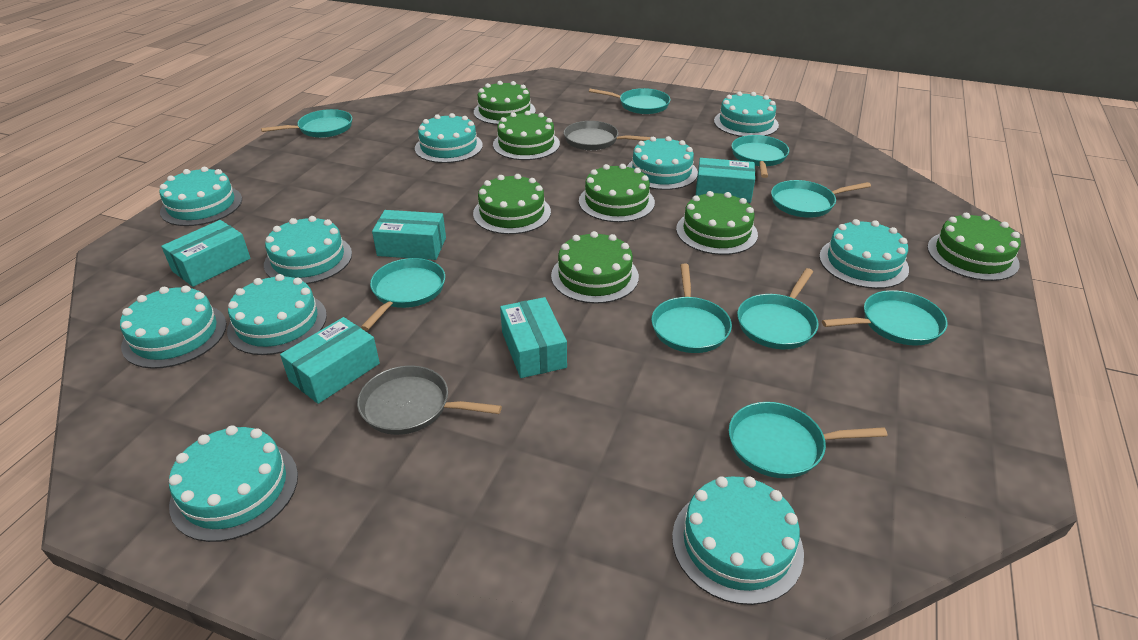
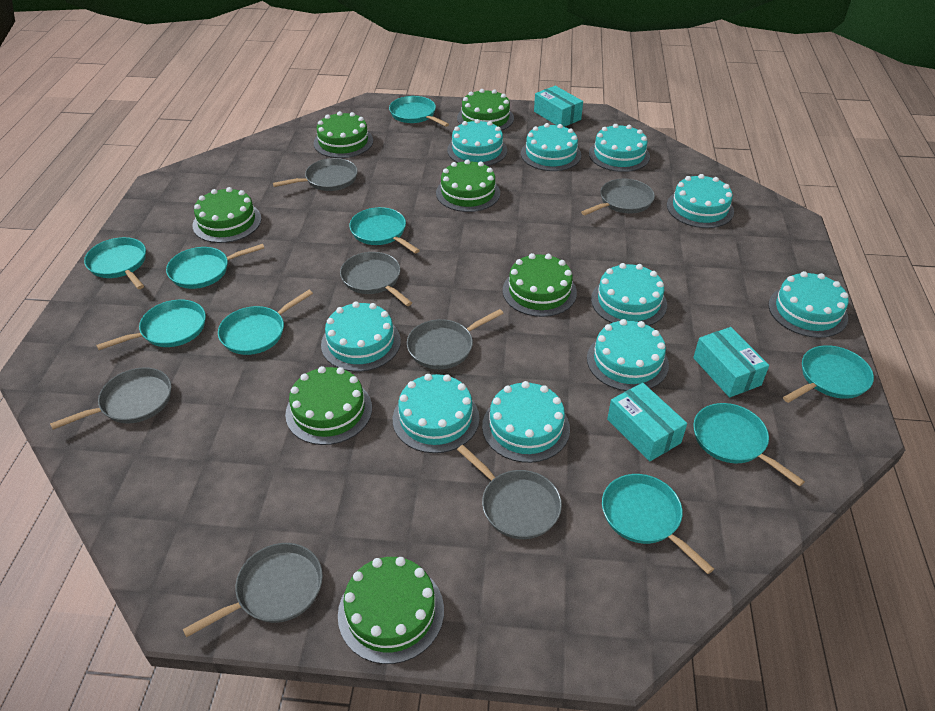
grey pan: 2 -> 7
turquoise box: 5 -> 3

